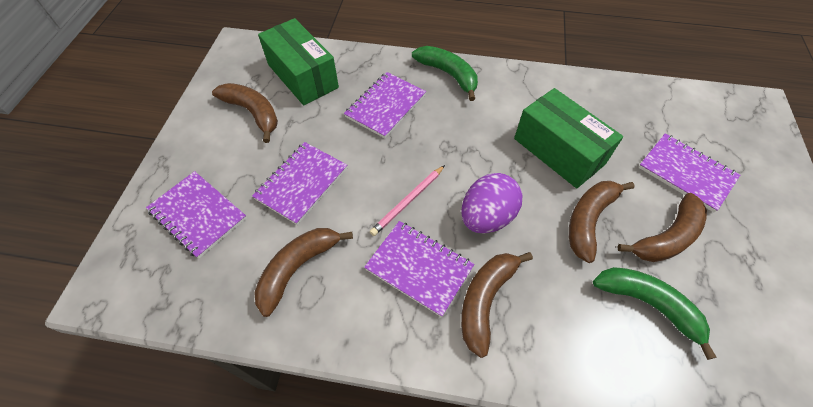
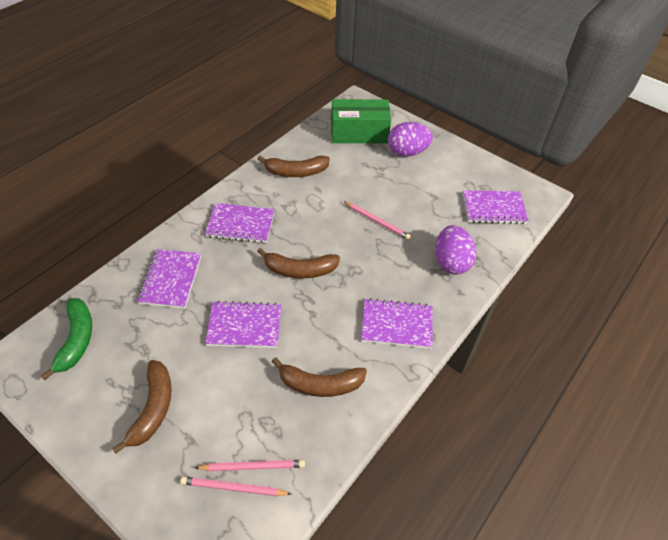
brown banana: 5 -> 4
green banana: 2 -> 1
green box: 2 -> 1
pink pencil: 1 -> 3
purple egg: 1 -> 2

